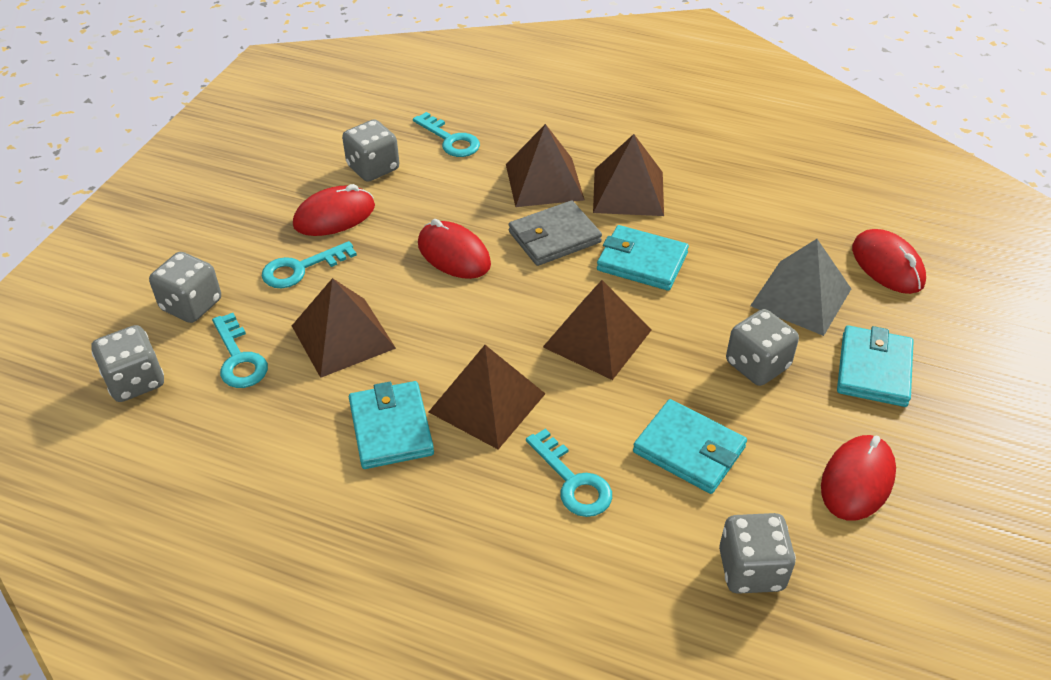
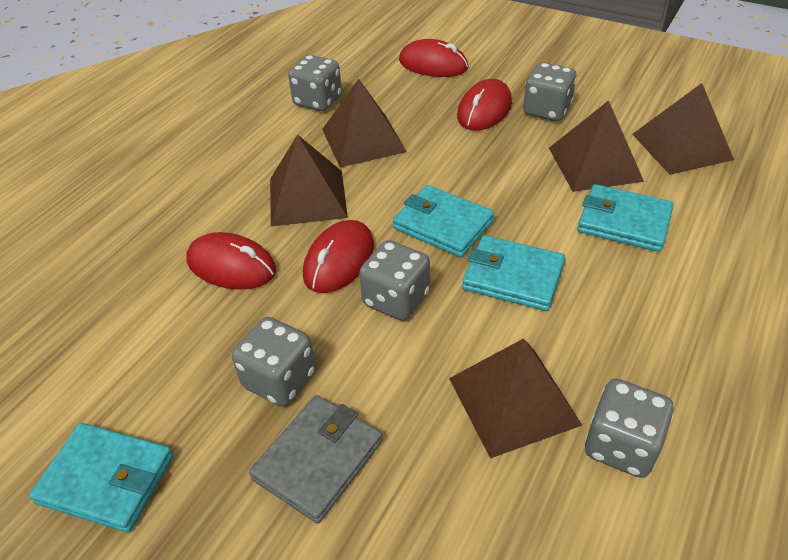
grey pyramid: 1 -> 0
turquoise key: 4 -> 0

